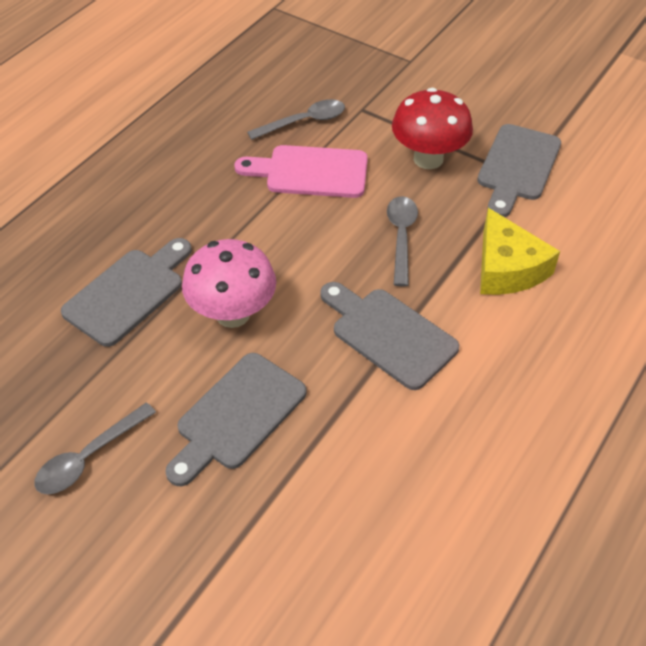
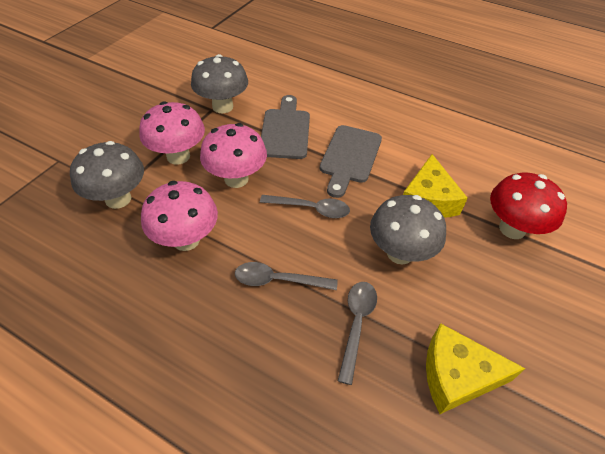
grey cutting board: 4 -> 2
grey mushroom: 0 -> 3
pink cutting board: 1 -> 0
pink mushroom: 1 -> 3
yellow cheese: 1 -> 2

